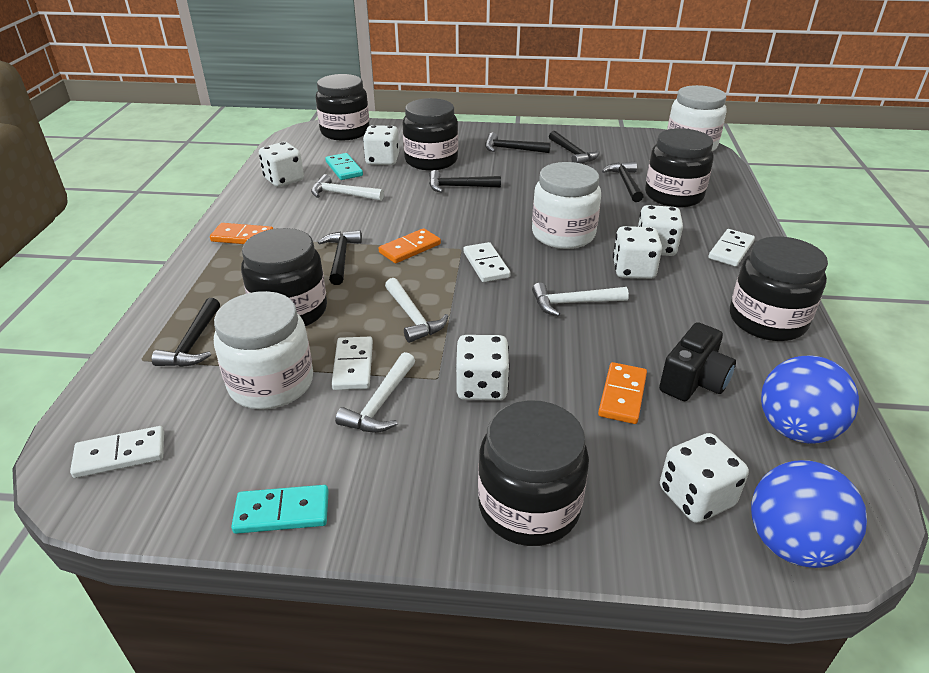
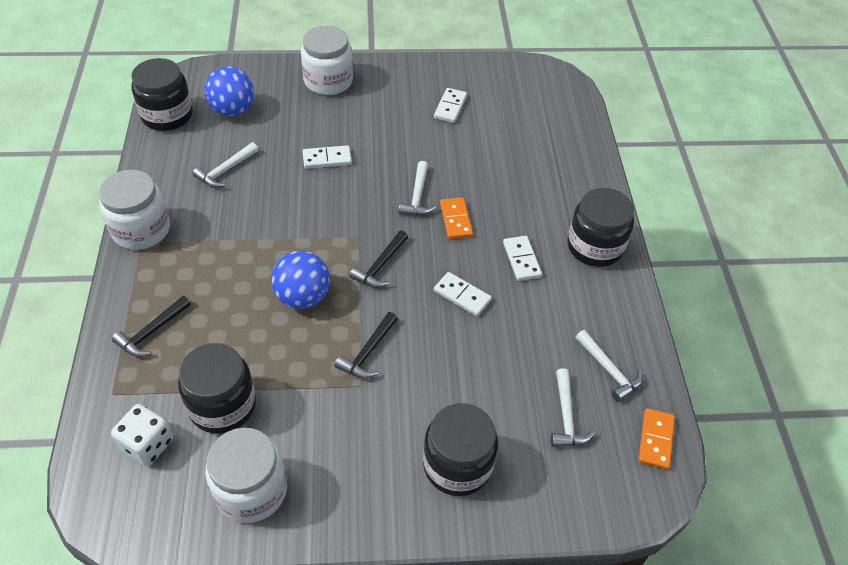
black camera: 1 -> 0
black hammer: 6 -> 3
black jar: 6 -> 4
orange domino: 3 -> 2
turquoise domino: 2 -> 0
white dice: 6 -> 1

